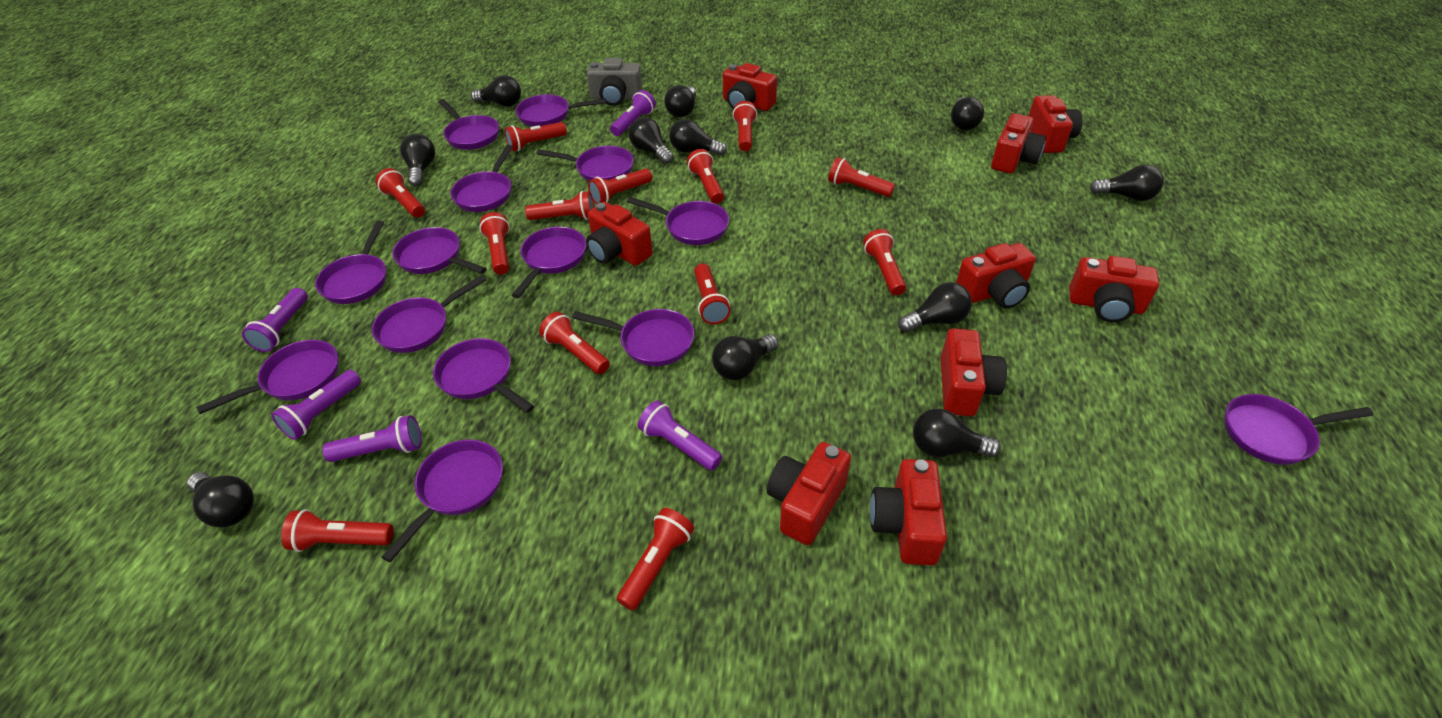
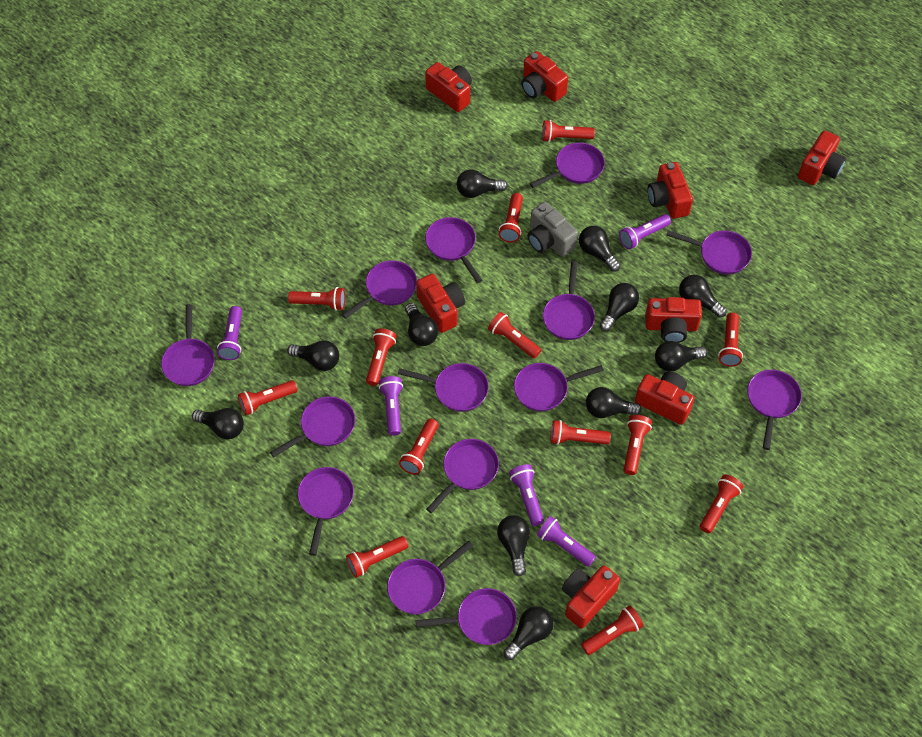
red camera: 9 -> 8

